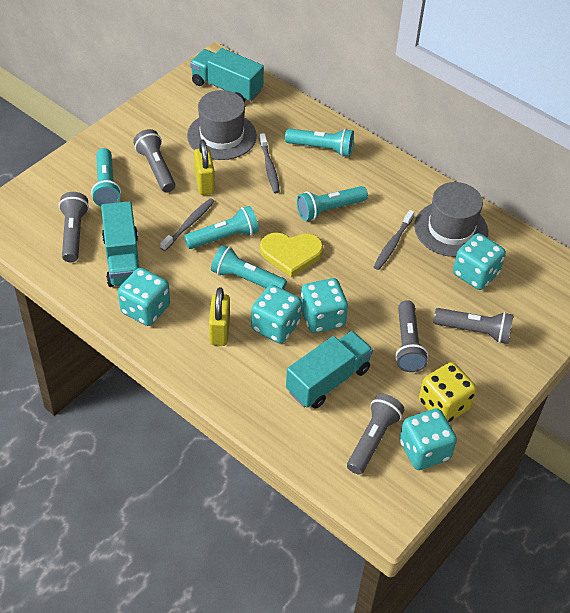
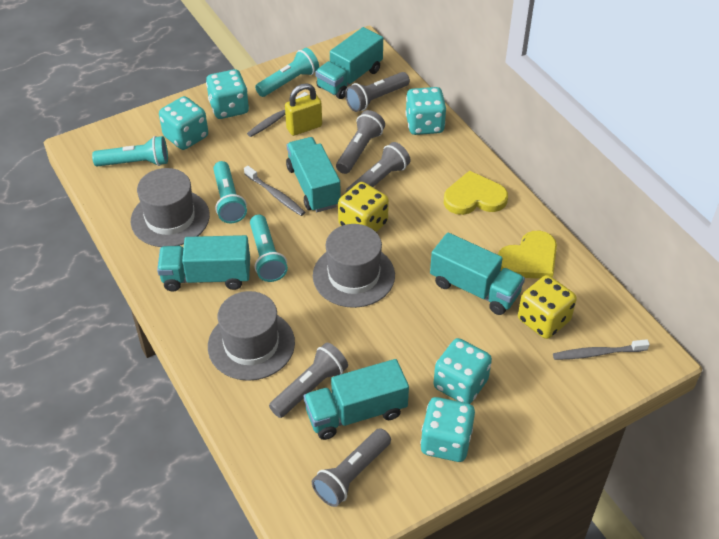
grey hat: 2 -> 3
turquoise flashlight: 5 -> 4
turquoise truck: 3 -> 5
yellow dice: 1 -> 2
yellow heart: 1 -> 2
yellow padlock: 2 -> 1

